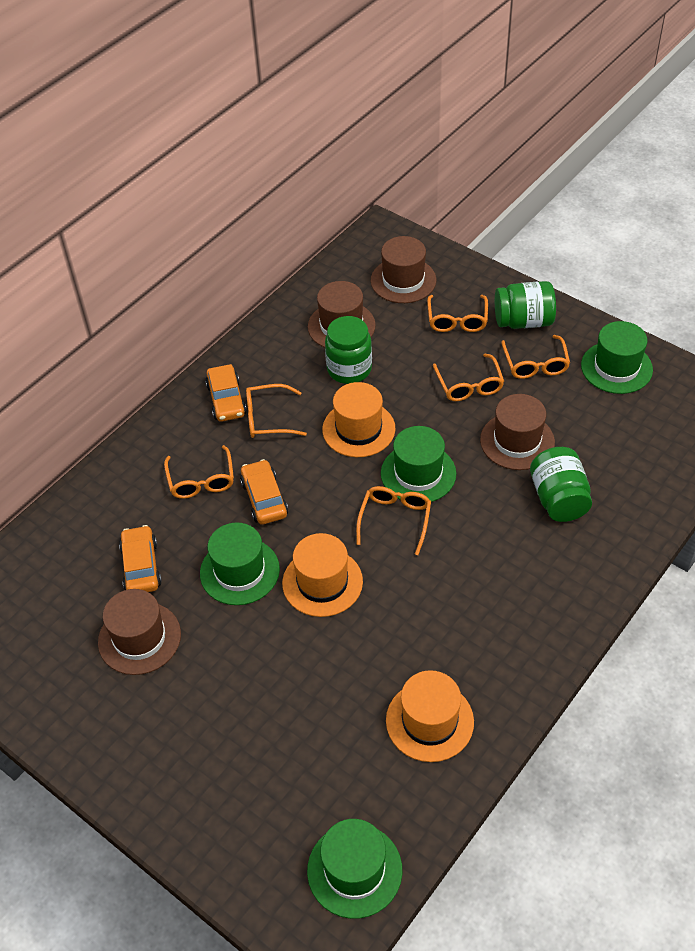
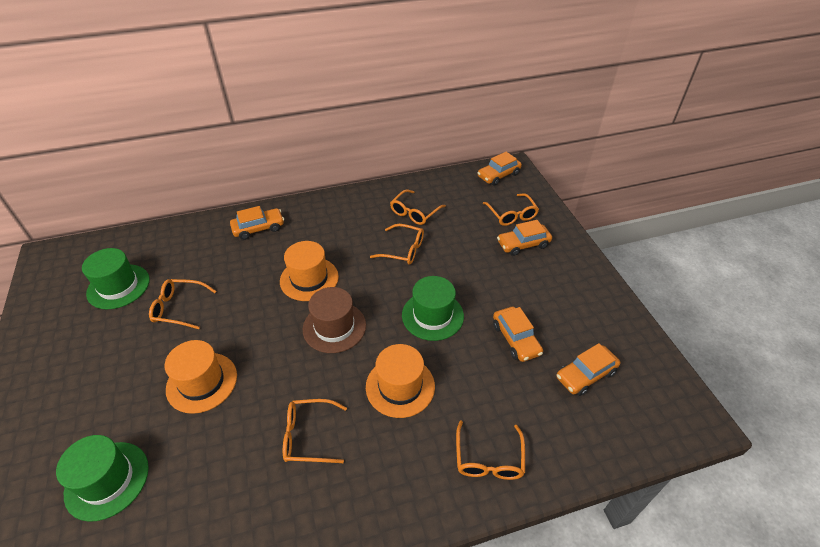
brown hat: 4 -> 1
green hat: 4 -> 3
green jar: 3 -> 0
orange car: 3 -> 5

